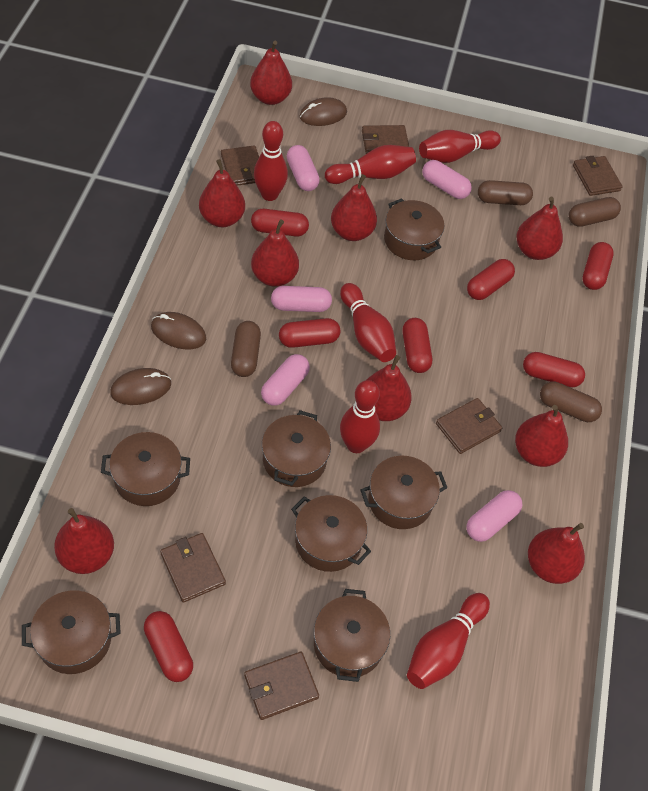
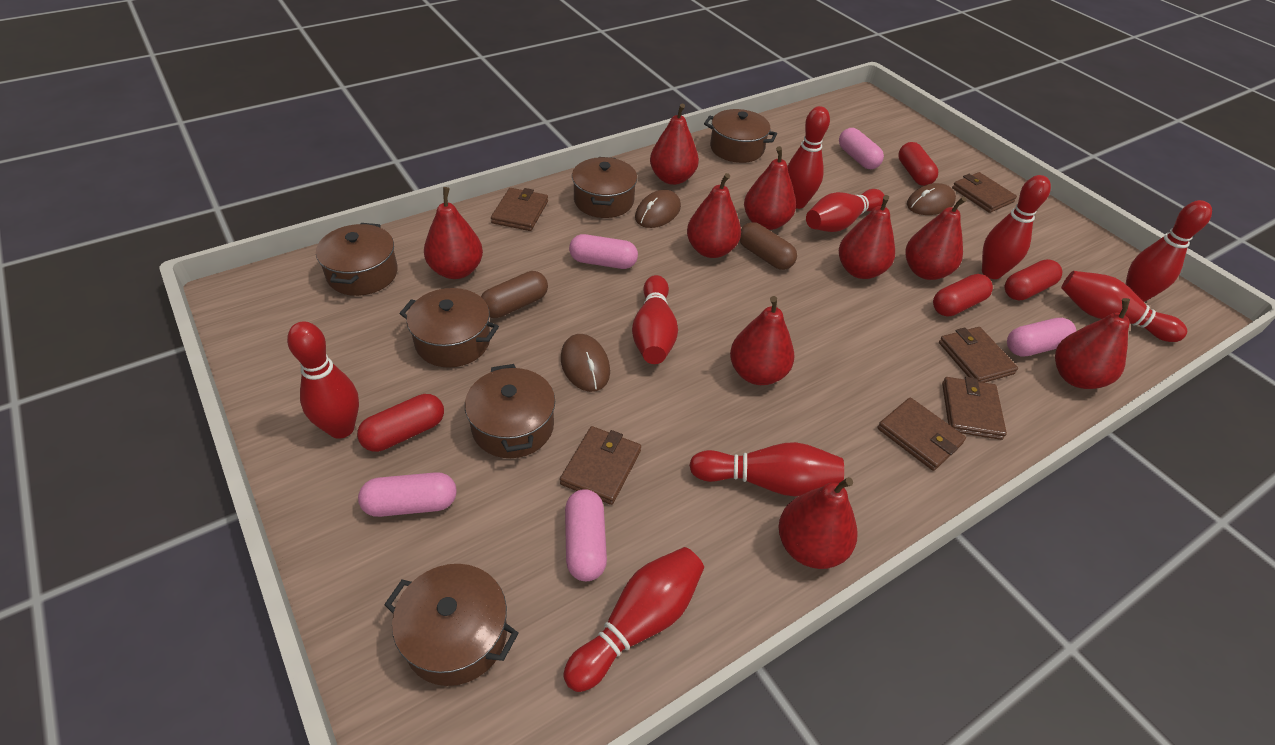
brown capsule: 4 -> 2
brown pot: 7 -> 6
red bowling pin: 6 -> 9
red capsule: 7 -> 4

